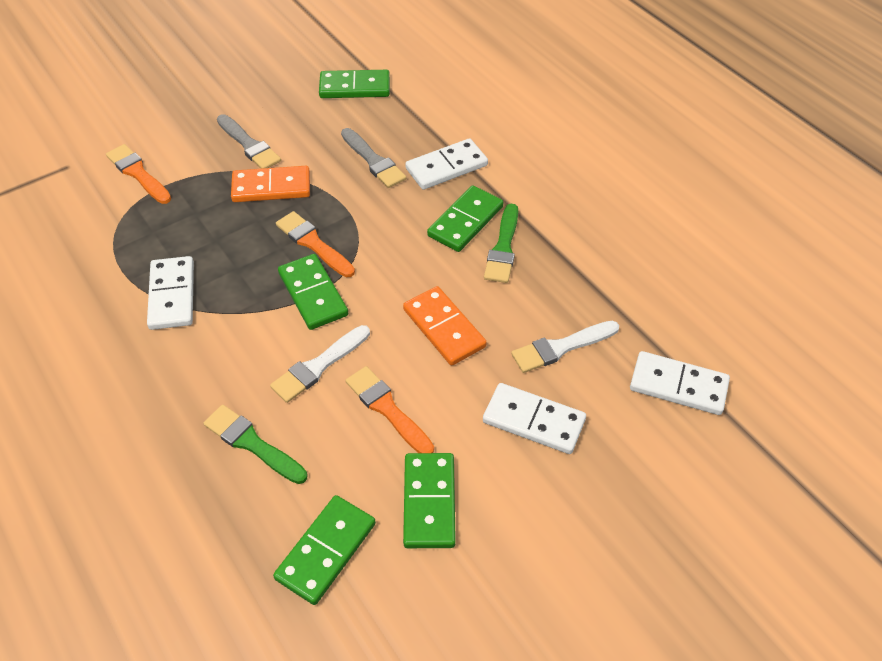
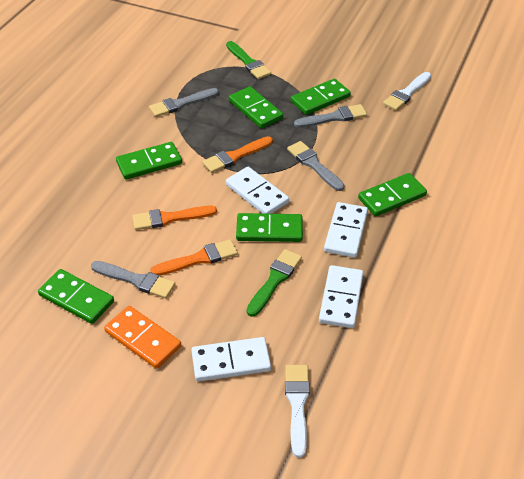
green domino: 5 -> 6
grey brush: 2 -> 4
orange domino: 2 -> 1

